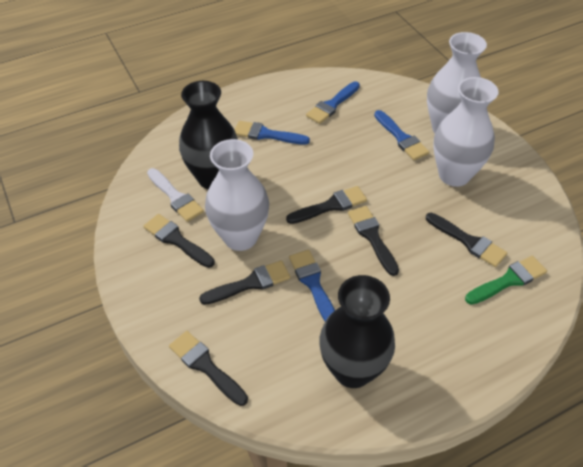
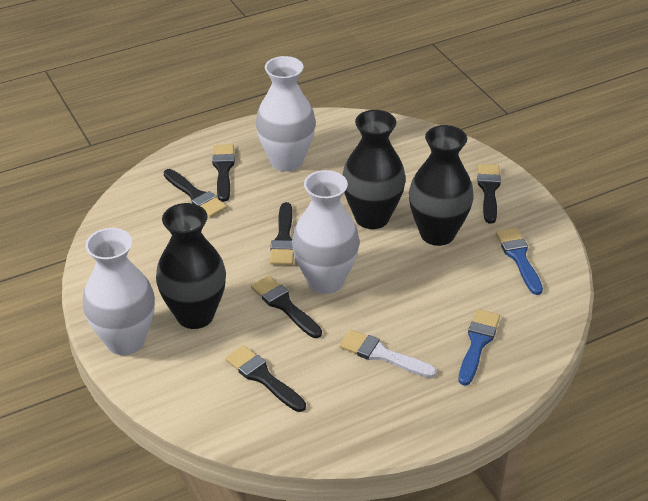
black vase: 2 -> 3
blue brush: 4 -> 2
green brush: 1 -> 0

